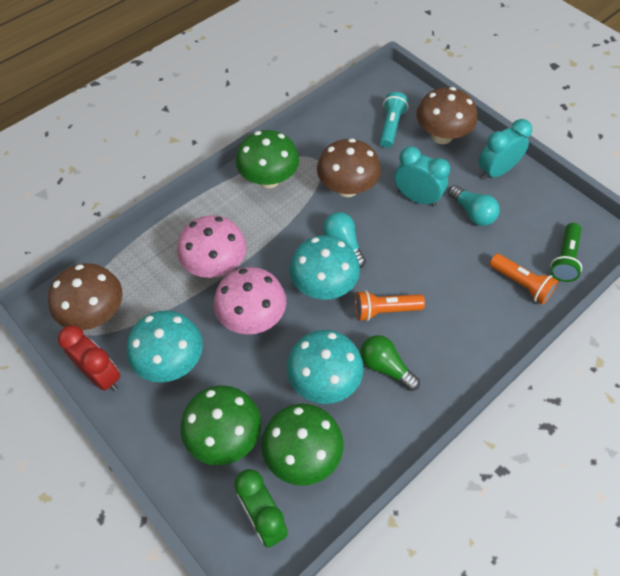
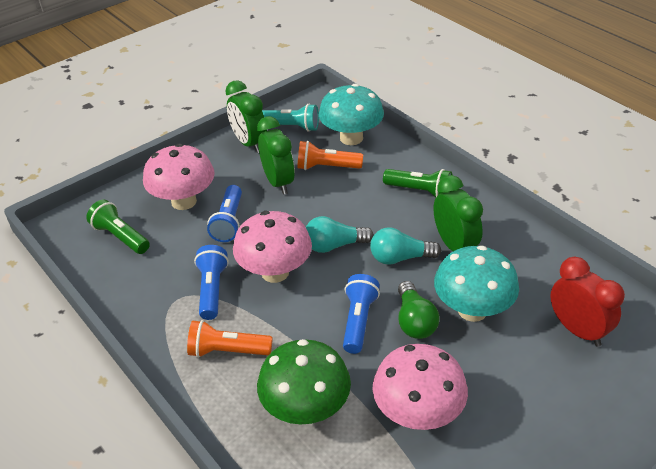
blue flashlight: 0 -> 3
brown mushroom: 3 -> 0
green clock: 1 -> 3
green flashlight: 1 -> 2
green mushroom: 3 -> 1
pink mushroom: 2 -> 3
turquoise clock: 2 -> 0
turquoise mushroom: 3 -> 2

